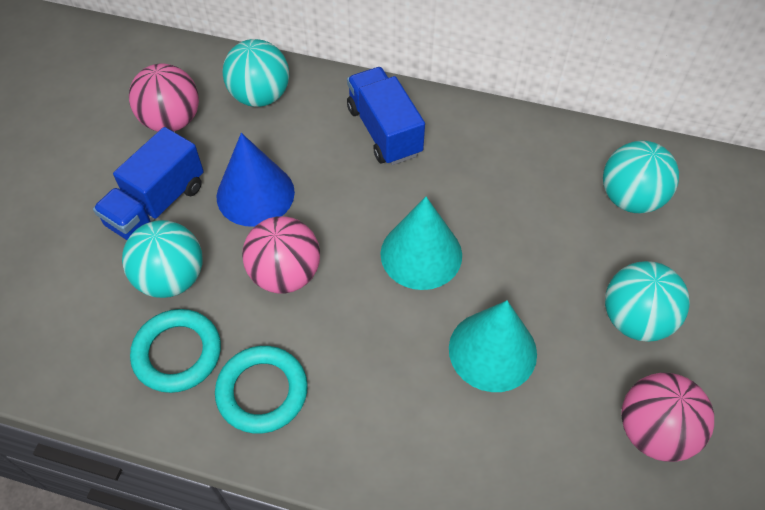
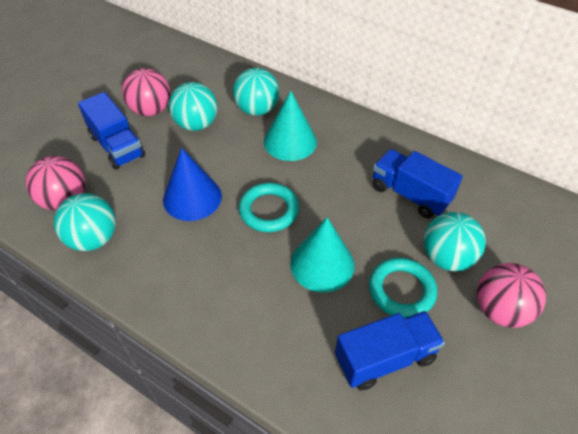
blue truck: 2 -> 3

